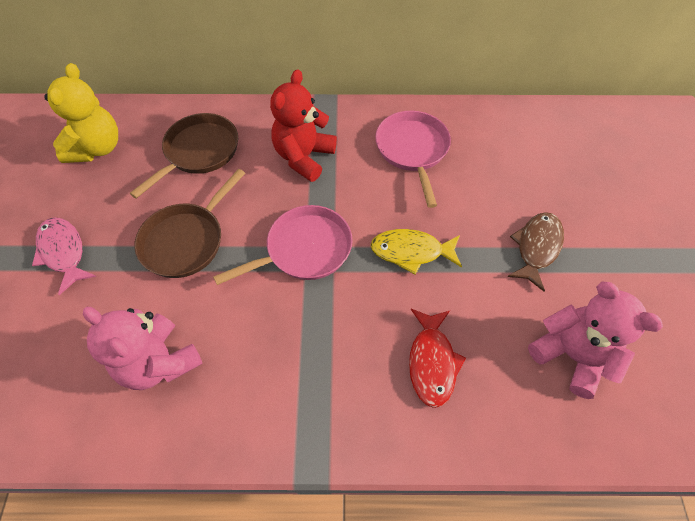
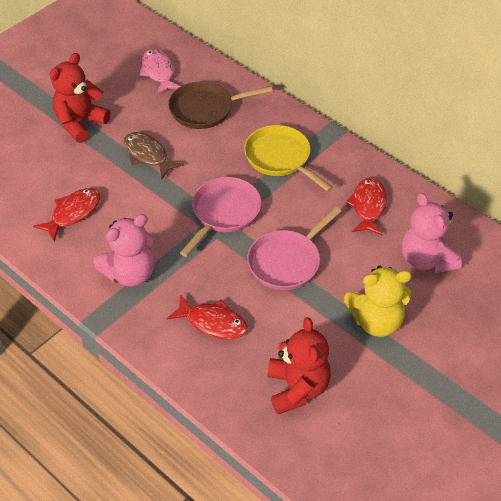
brown pan: 2 -> 1
red fish: 1 -> 3
red teddy bear: 1 -> 2
yellow fish: 1 -> 0
yellow pan: 0 -> 1

